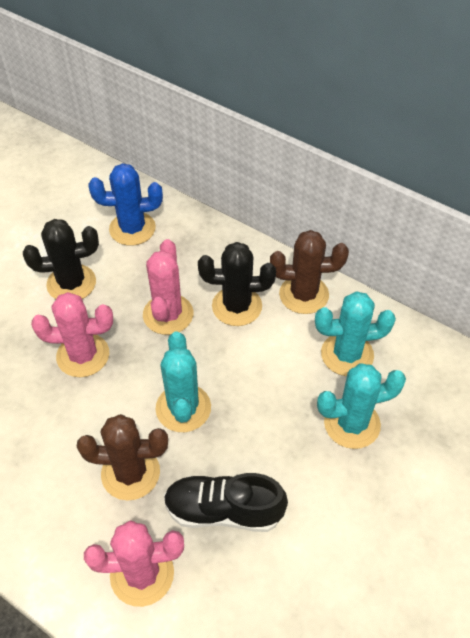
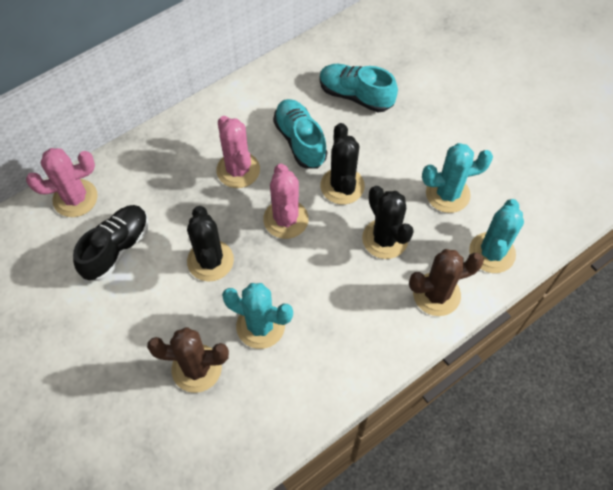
black cactus: 2 -> 3
blue cactus: 1 -> 0
turquoise shoe: 0 -> 2

